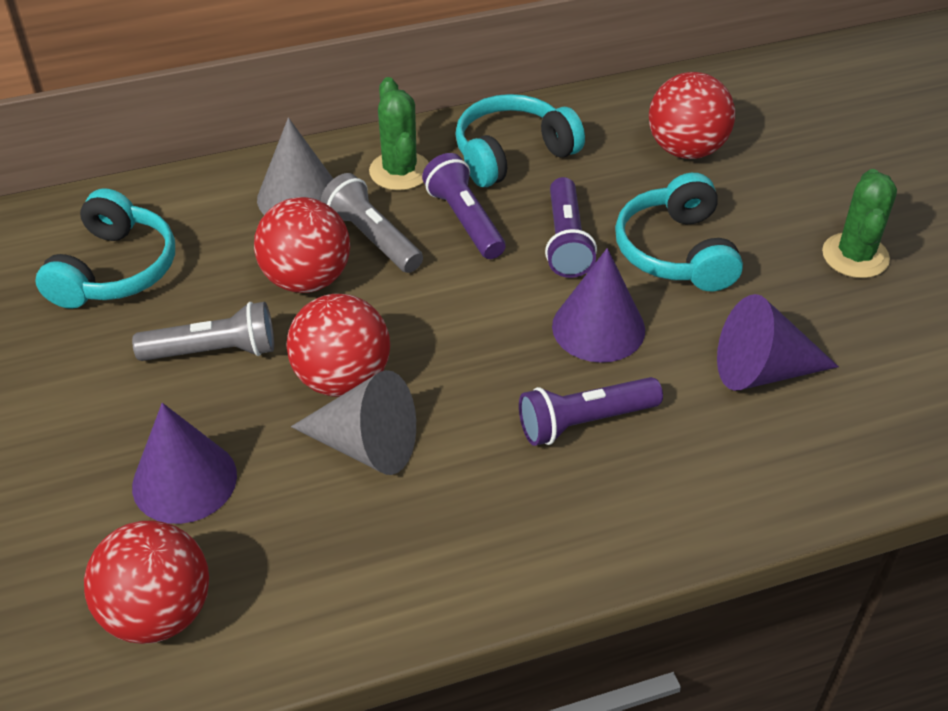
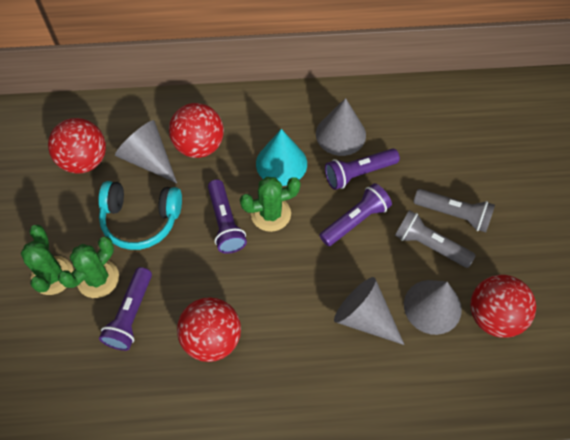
green cactus: 2 -> 3
grey cone: 2 -> 4
purple cone: 3 -> 0
purple flashlight: 3 -> 4
turquoise cone: 0 -> 1
turquoise headphones: 3 -> 1

